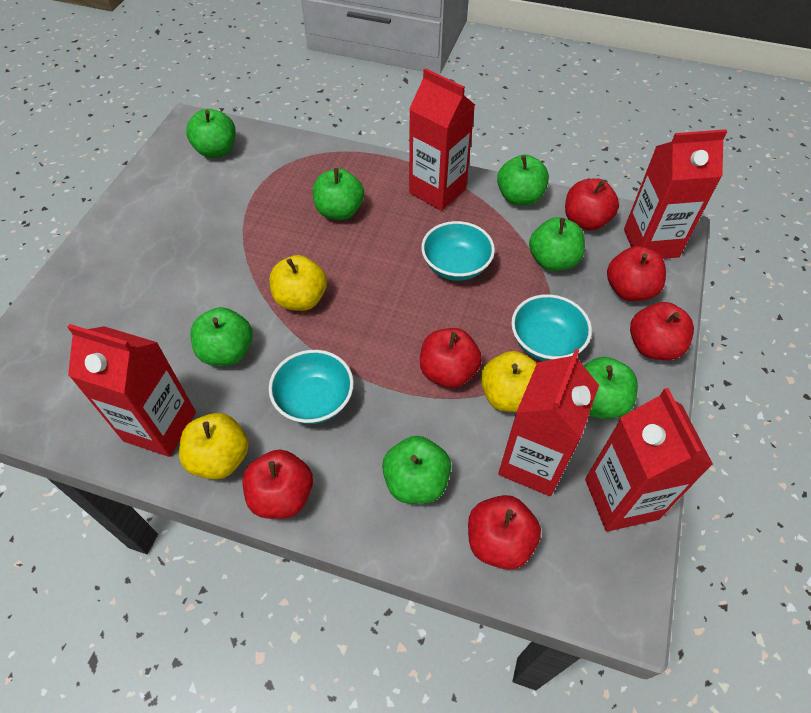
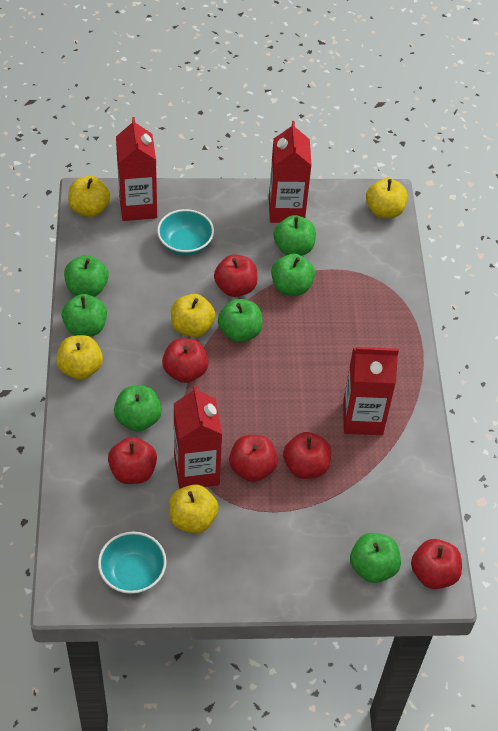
red carton: 5 -> 4
turquoise bowl: 3 -> 2
yellow apple: 3 -> 5

